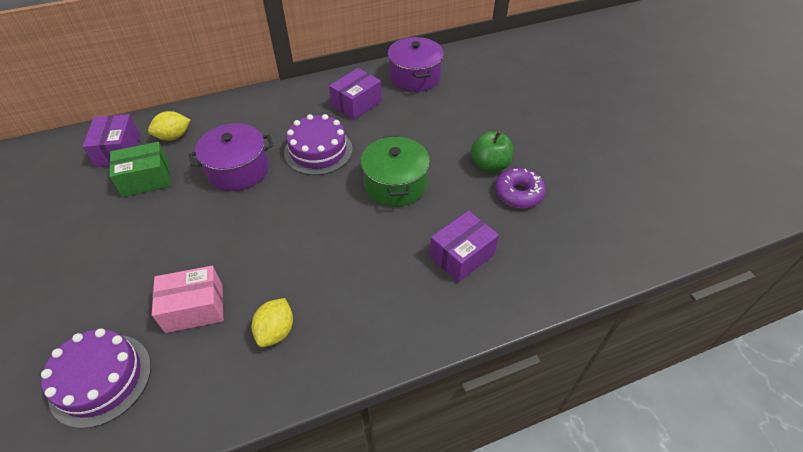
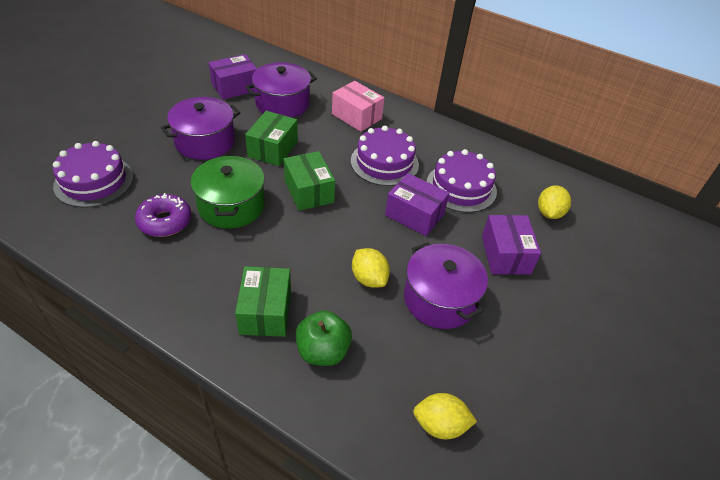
green box: 1 -> 3
purple cake: 2 -> 3
purple pot: 2 -> 3
yellow lemon: 2 -> 3

